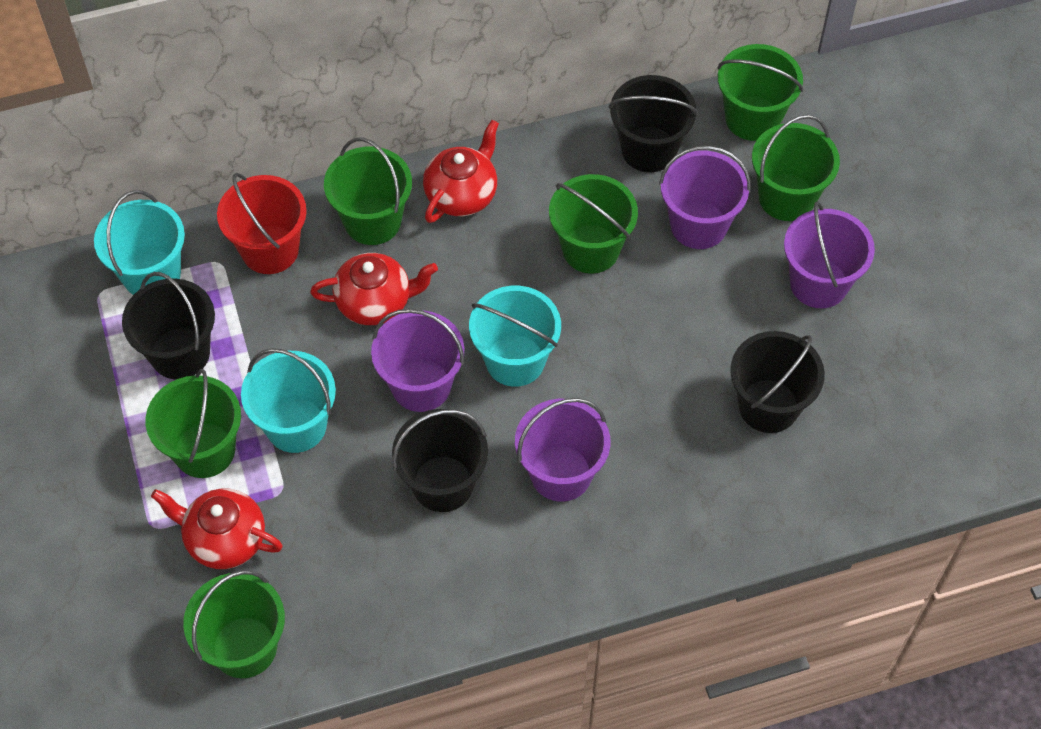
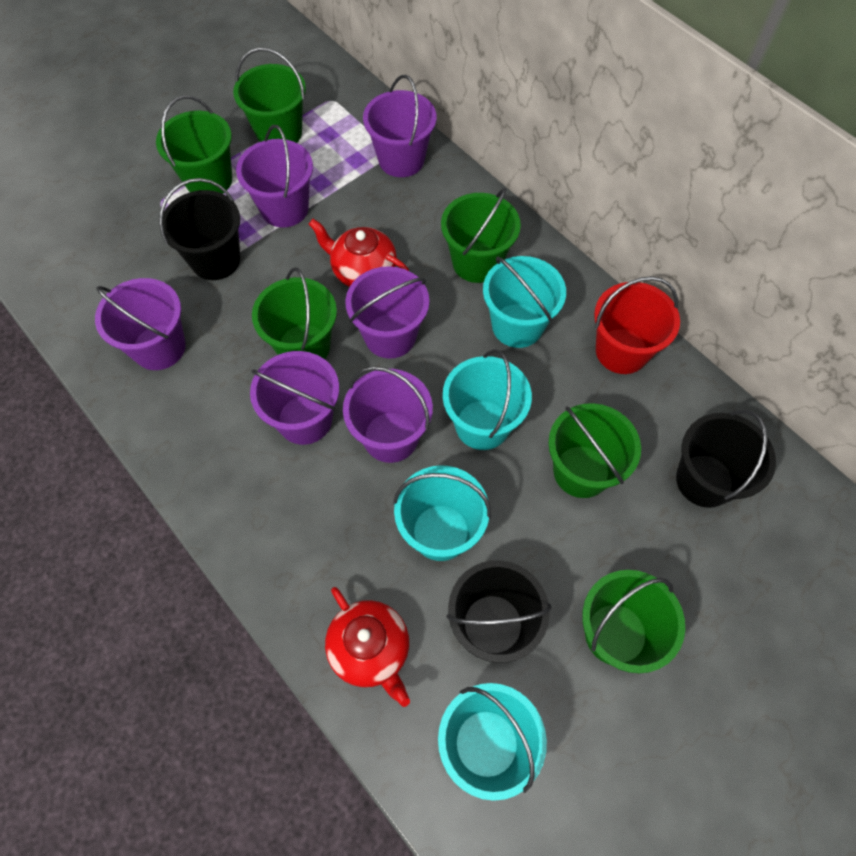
black bucket: 4 -> 3
purple bucket: 4 -> 6
red teapot: 3 -> 2
turquoise bucket: 3 -> 4

